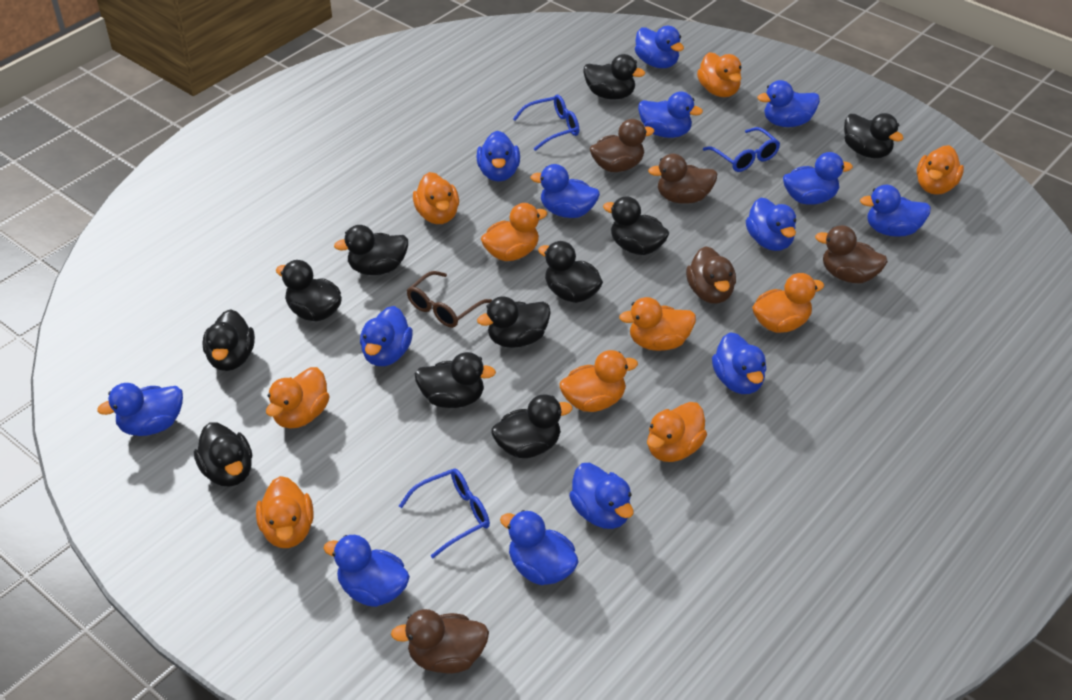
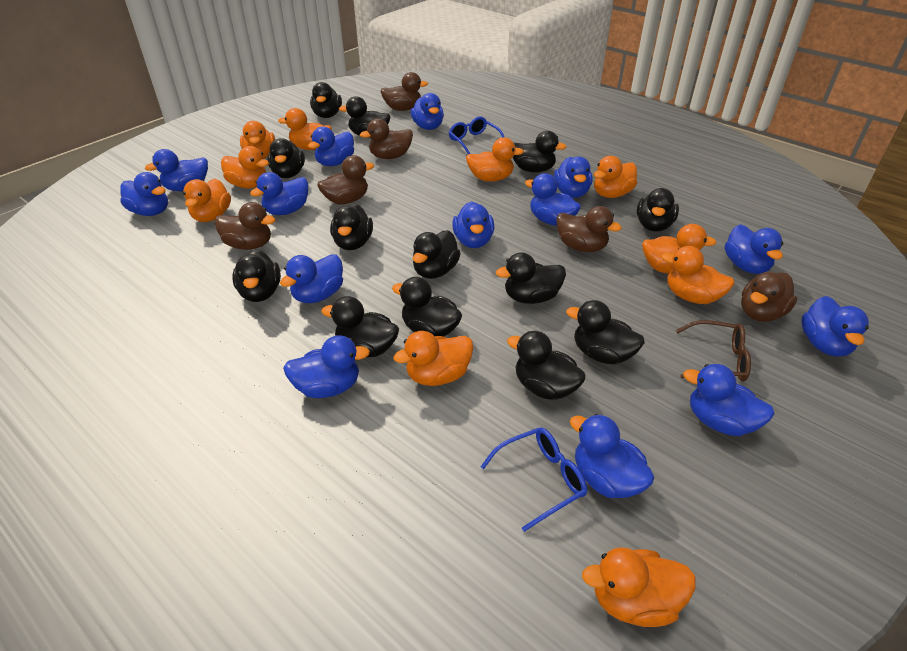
black duck: 11 -> 13
blue glasses: 3 -> 2
brown duck: 5 -> 6

